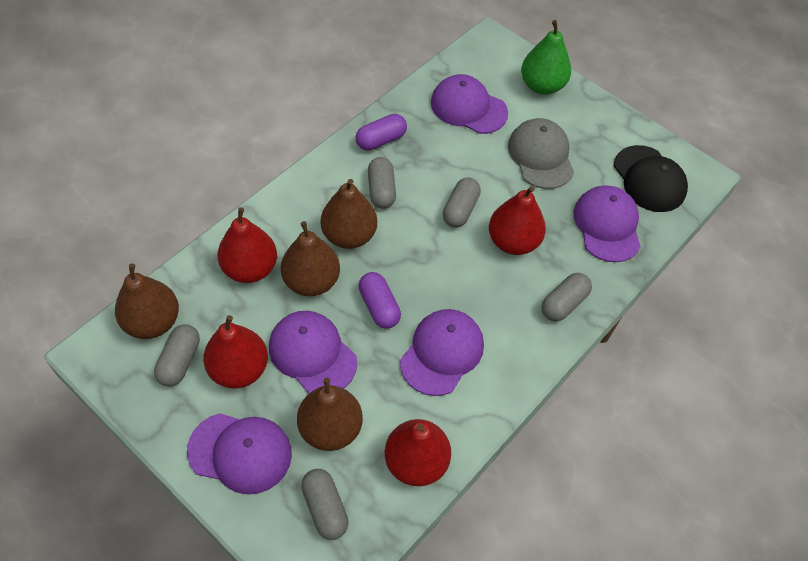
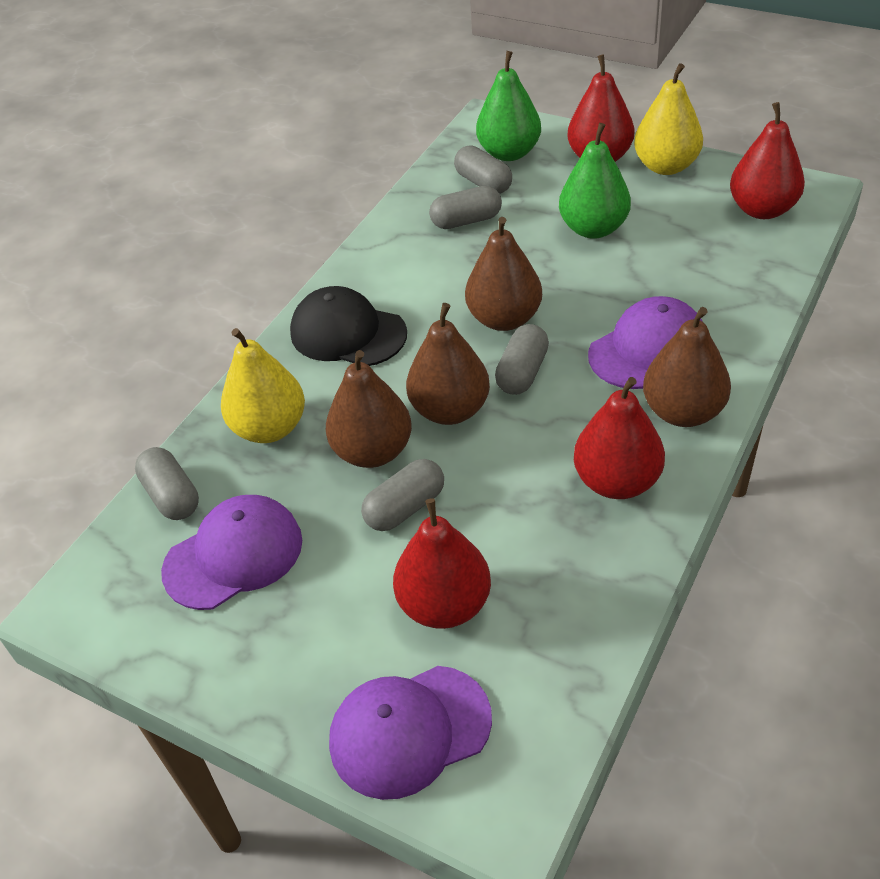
green pear: 1 -> 2
grey cap: 1 -> 0
purple cap: 5 -> 3
purple capsule: 2 -> 0
yellow pear: 0 -> 2

